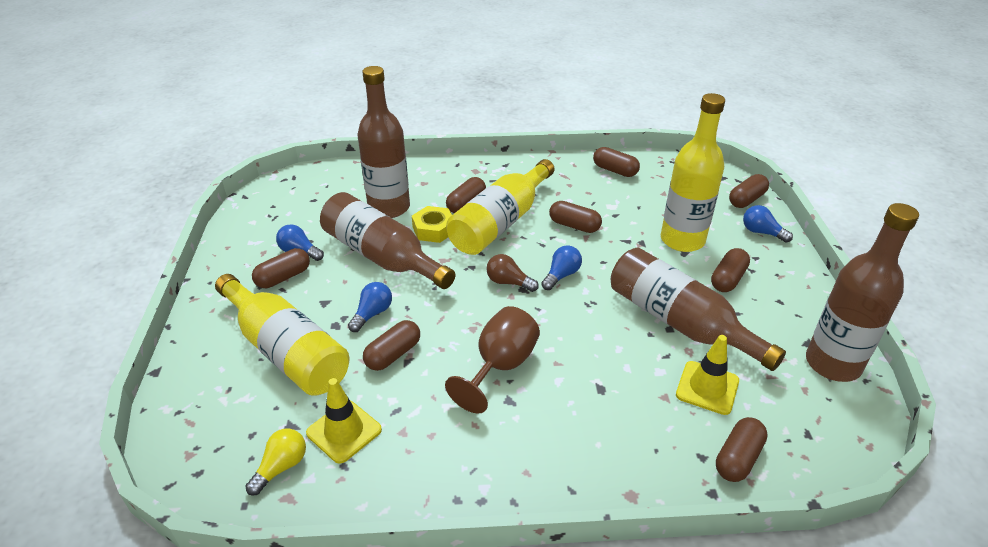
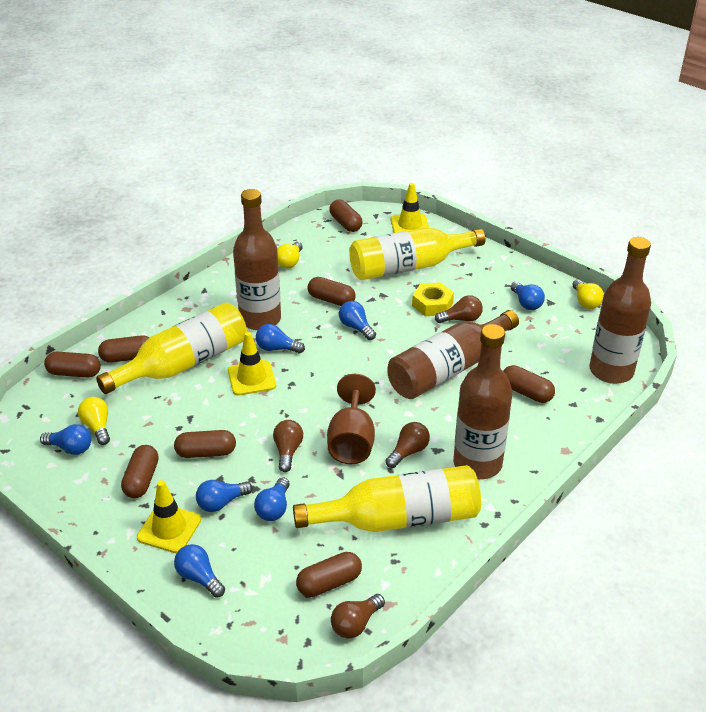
blue light bulb: 4 -> 7
brown light bulb: 1 -> 4
yellow light bulb: 1 -> 3
yellow traffic cone: 2 -> 3

